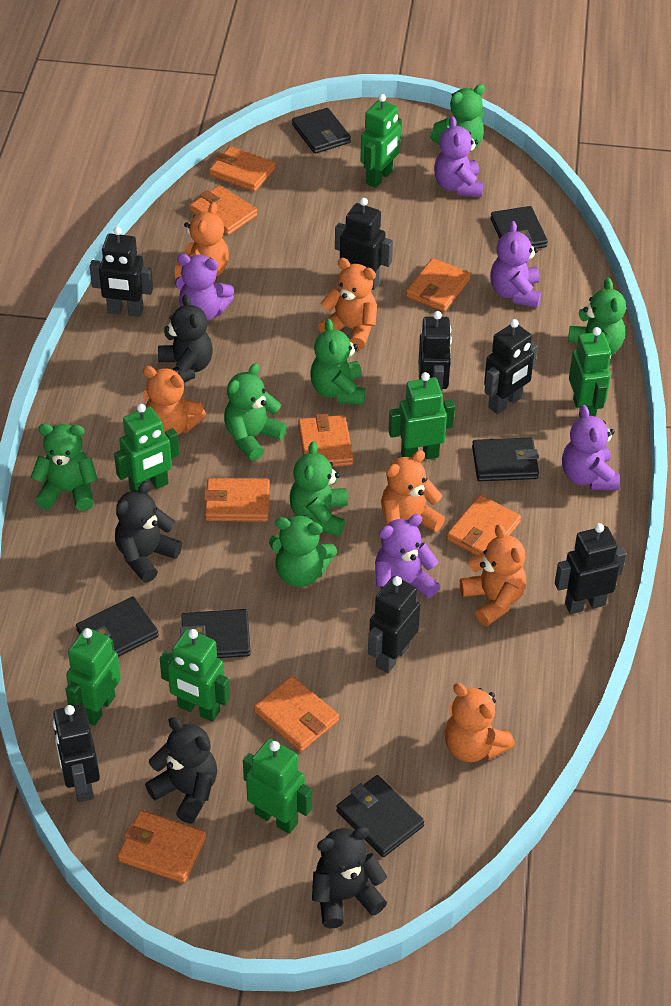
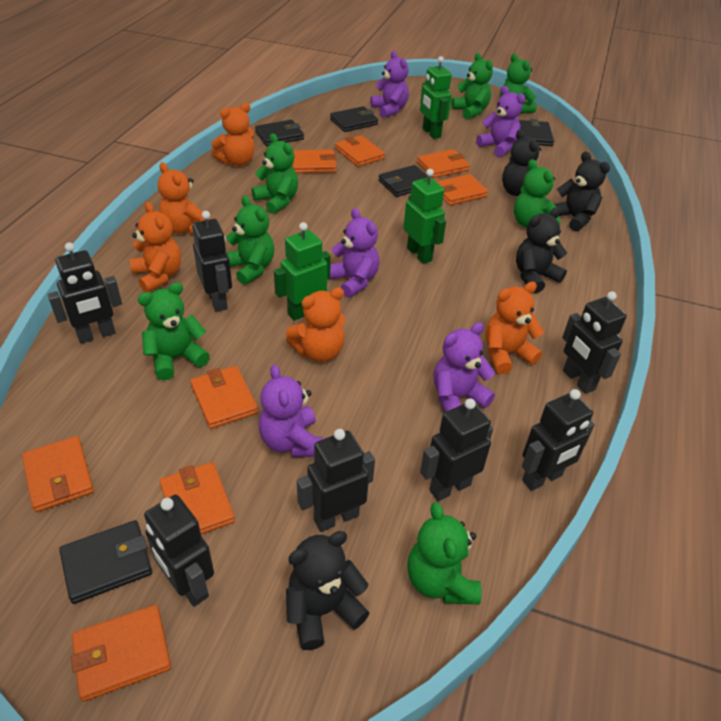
black wallet: 6 -> 5
green robot: 7 -> 3
orange teddy bear: 6 -> 5

